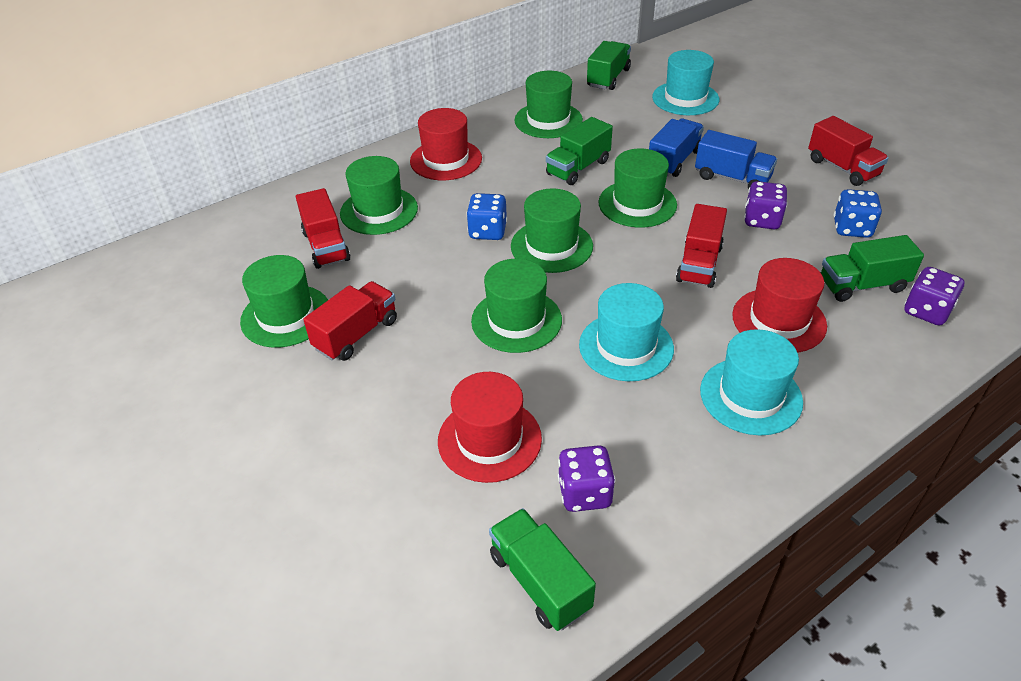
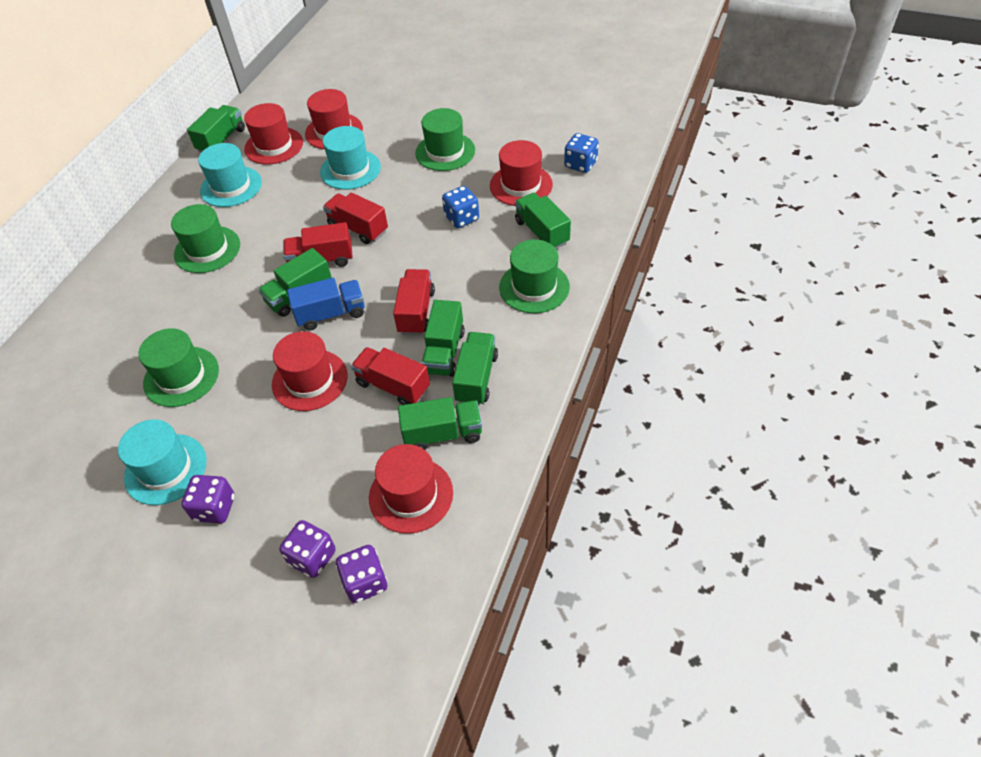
blue truck: 2 -> 1
green hat: 6 -> 4
green truck: 4 -> 6
red hat: 3 -> 5

